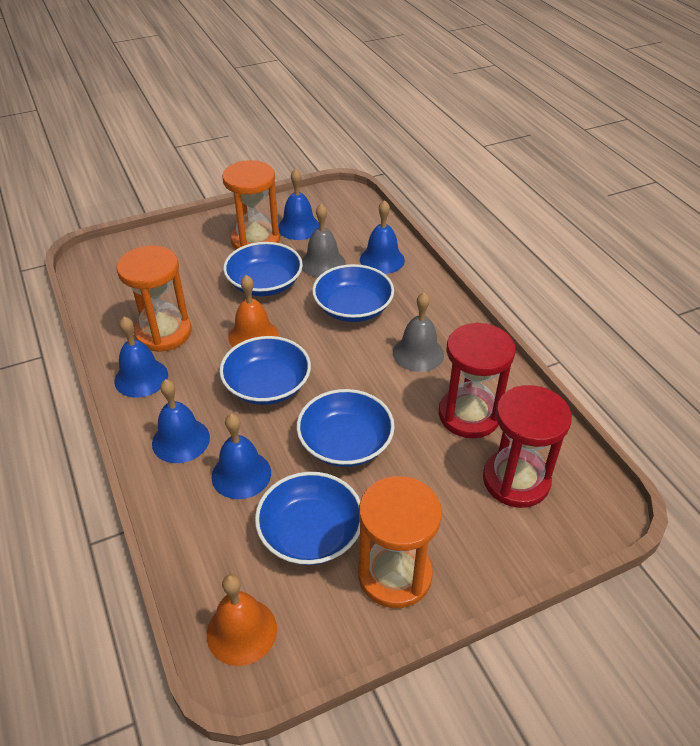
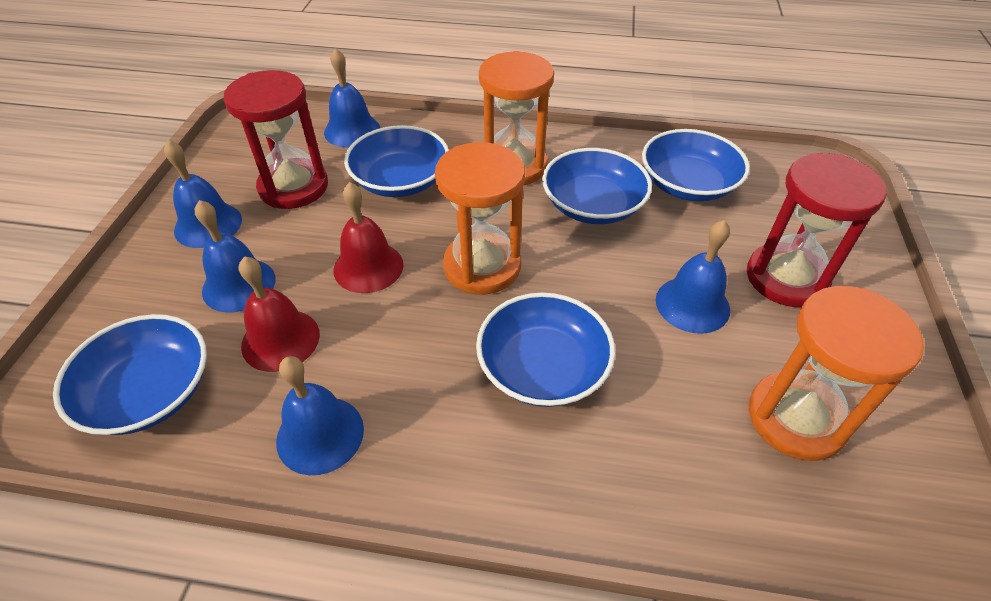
grey bell: 2 -> 0
orange bell: 2 -> 0
red bell: 0 -> 2

